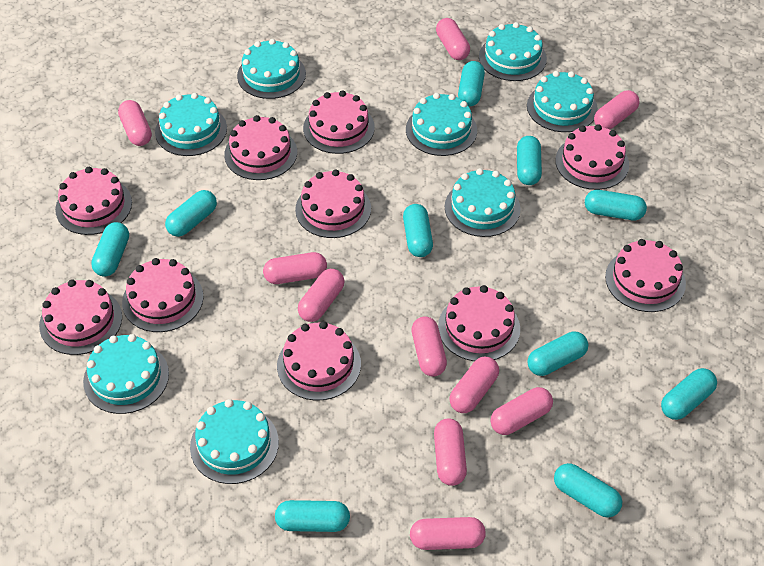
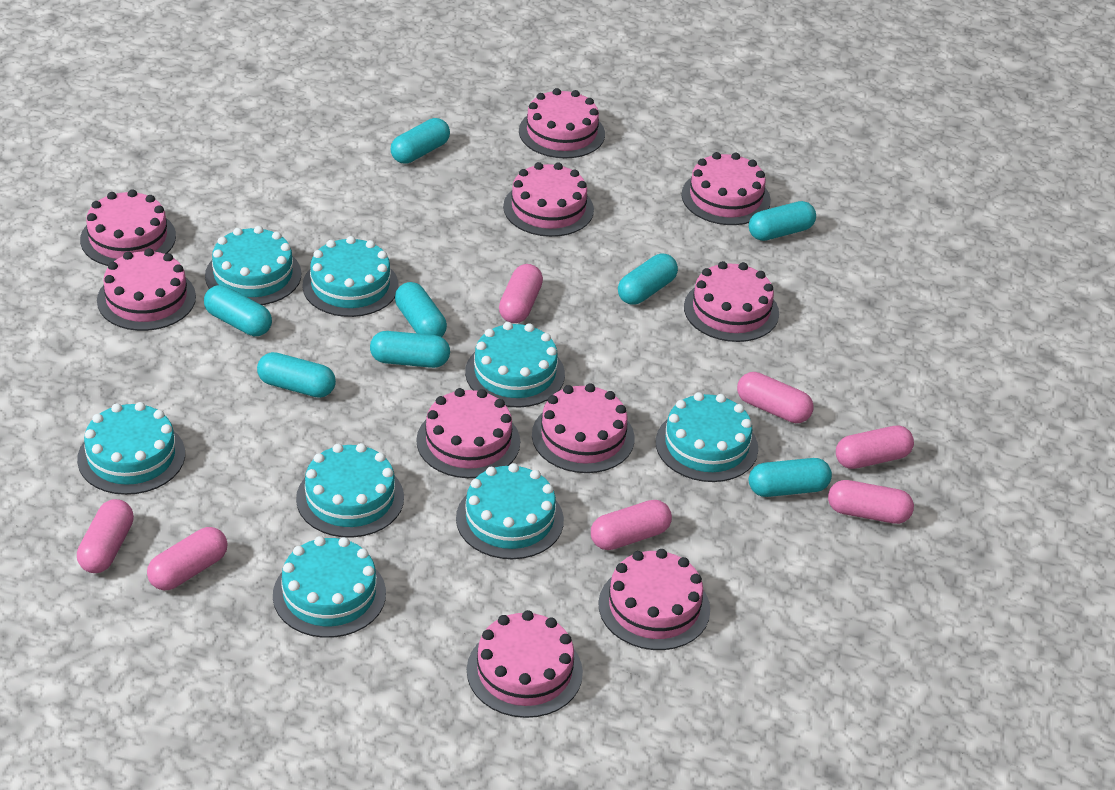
pink capsule: 10 -> 7
turquoise capsule: 10 -> 8

